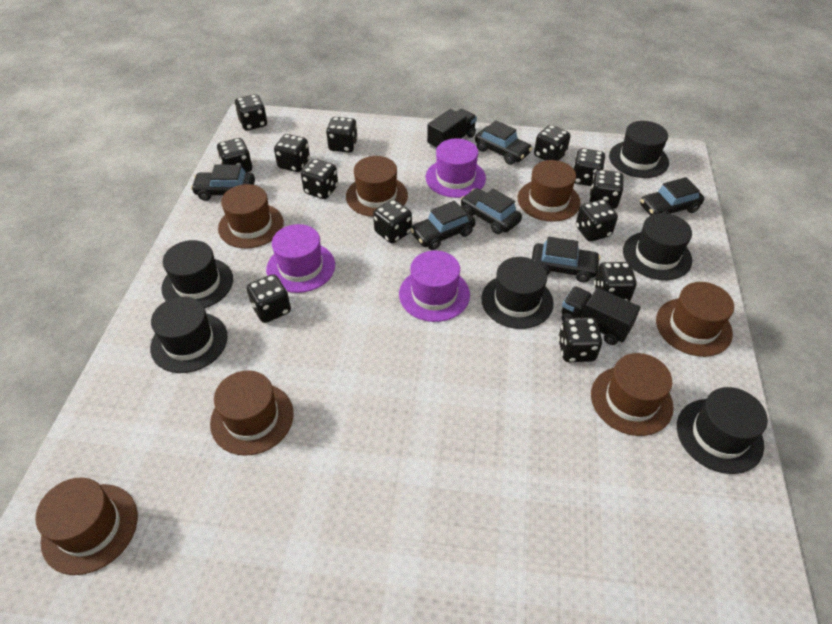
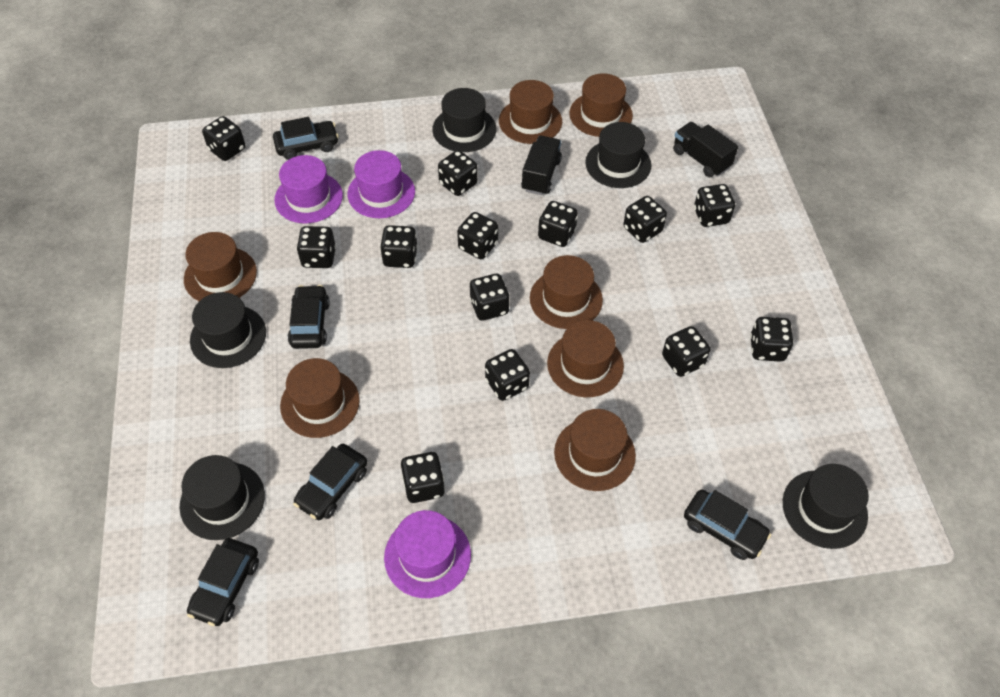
black car: 6 -> 5
black hat: 6 -> 5

